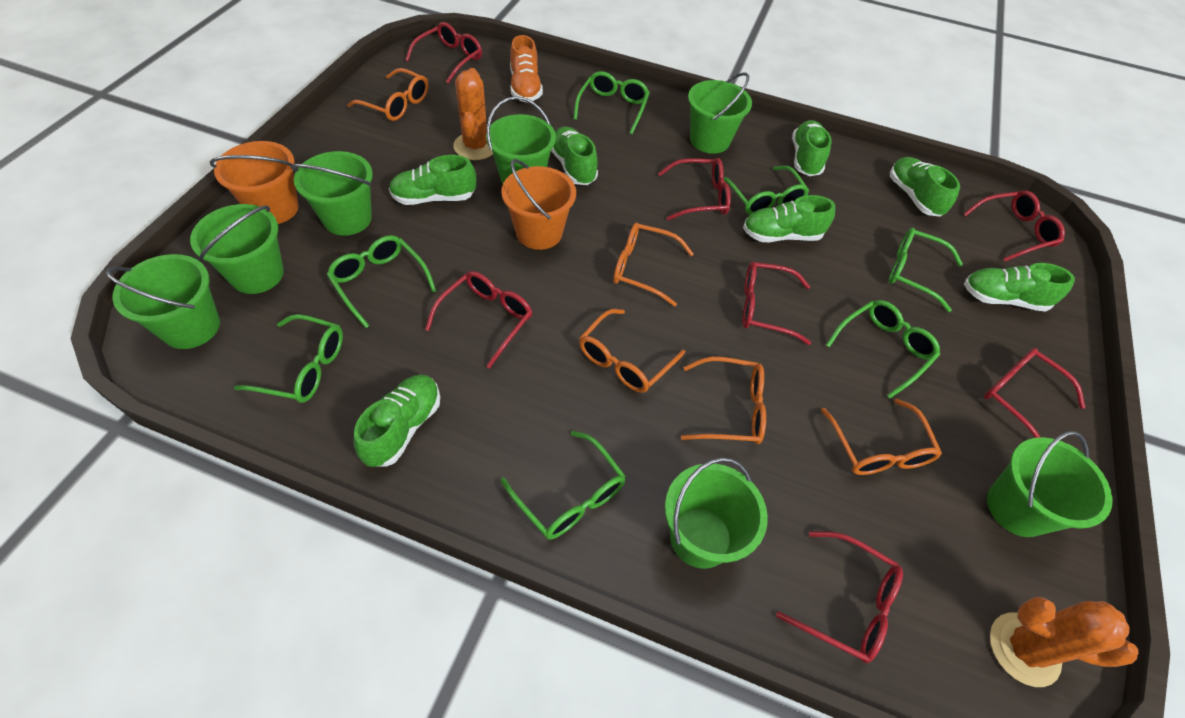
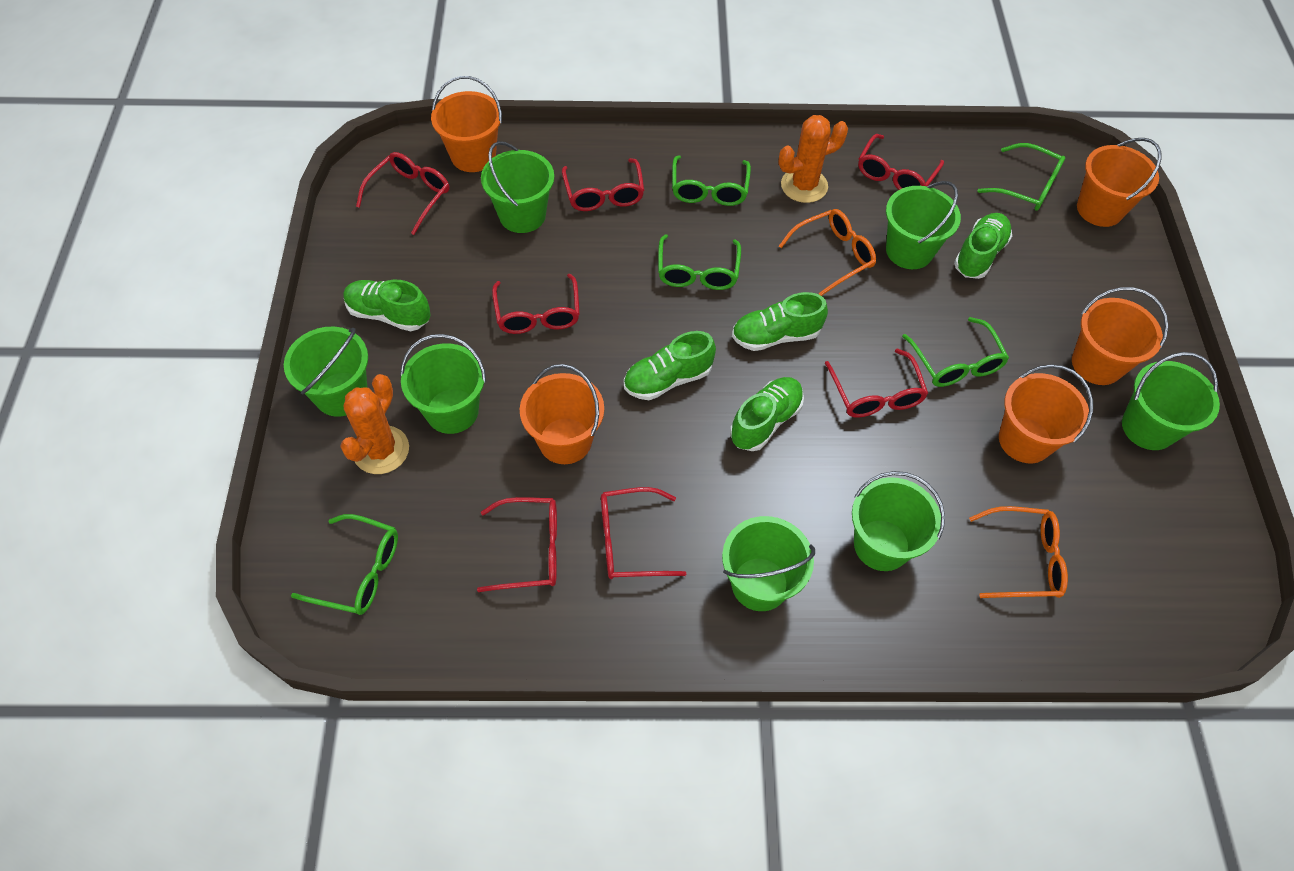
green glasses: 7 -> 5
green shoe: 7 -> 5
orange bucket: 2 -> 5
orange glasses: 5 -> 2
orange shoe: 1 -> 0

